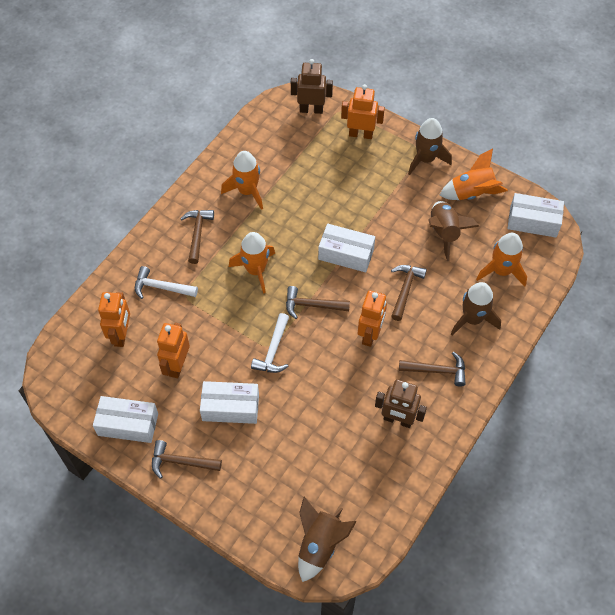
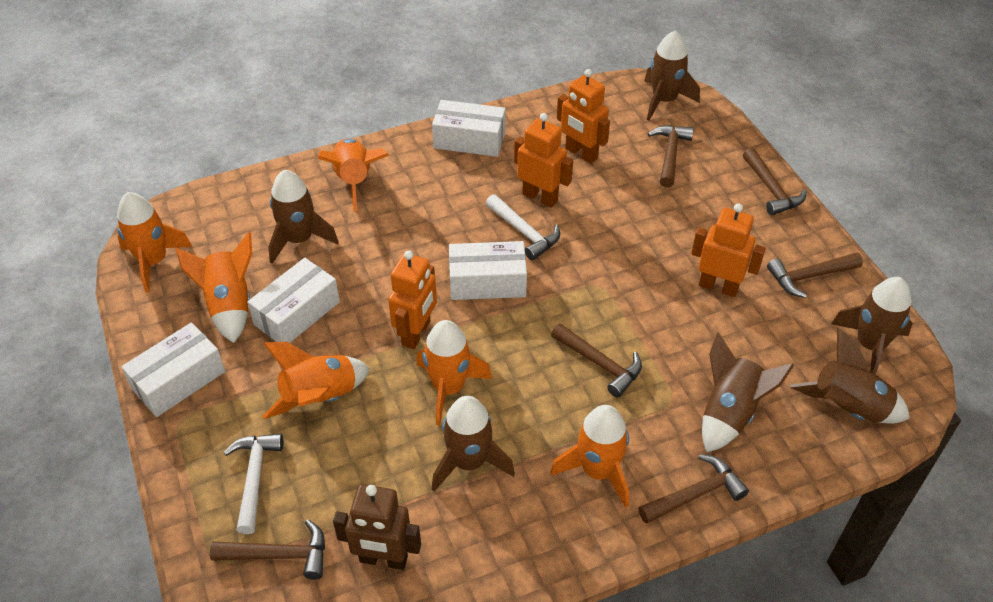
brown hammer: 5 -> 6
brown robot: 2 -> 1
brown rocket: 4 -> 6
orange rocket: 4 -> 6

